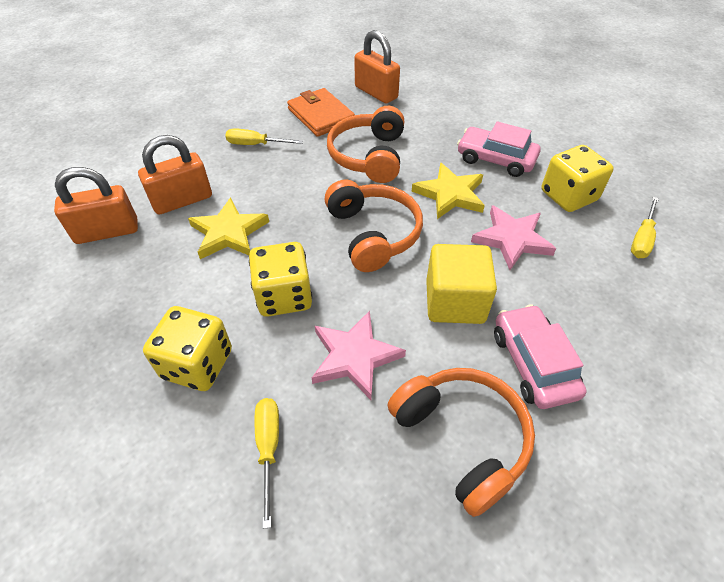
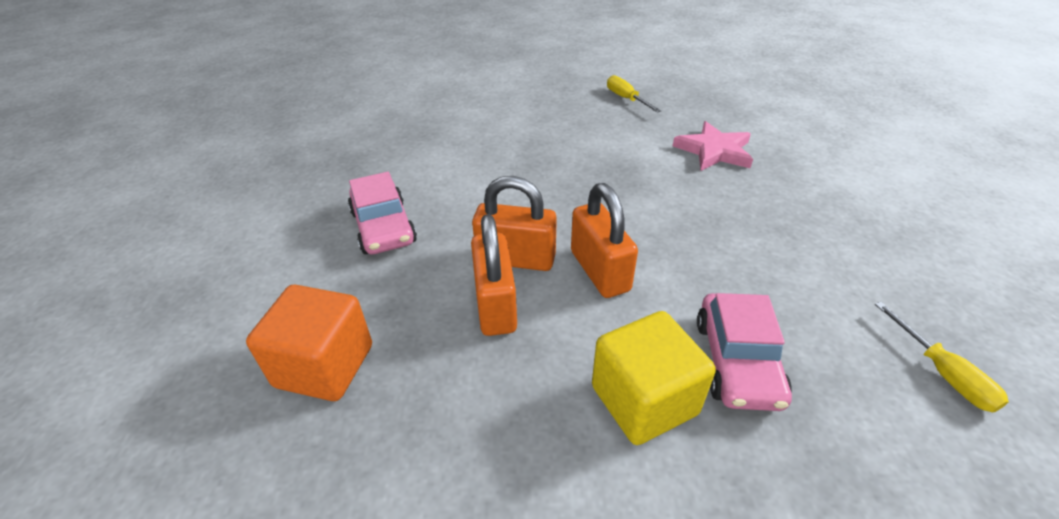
orange cube: 0 -> 1
orange headphones: 3 -> 0
orange wallet: 1 -> 0
pink star: 2 -> 1
yellow dice: 3 -> 0
yellow screwdriver: 3 -> 2
yellow star: 2 -> 0

